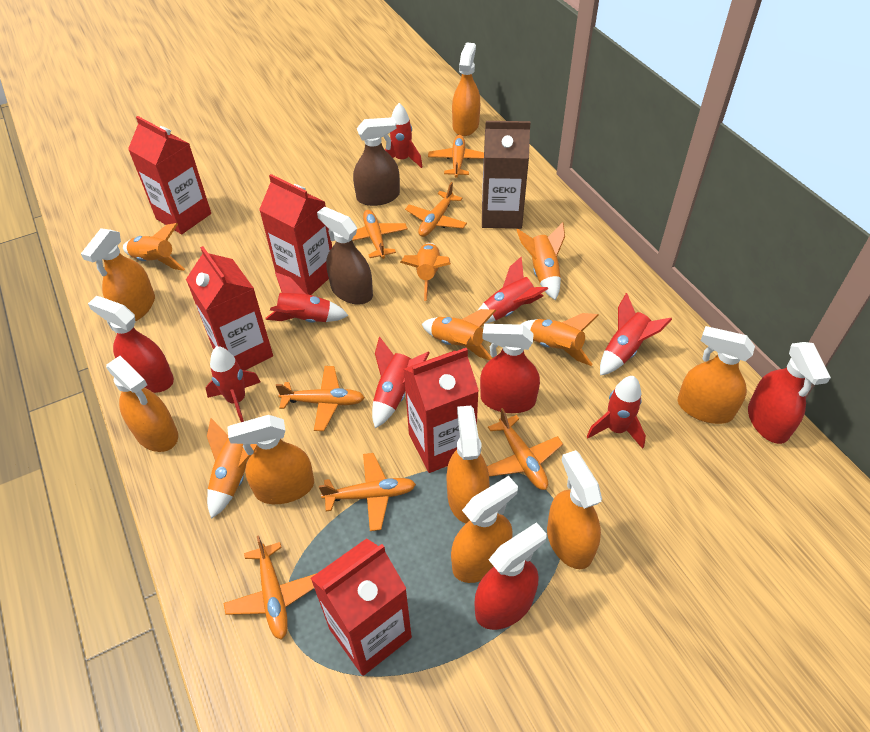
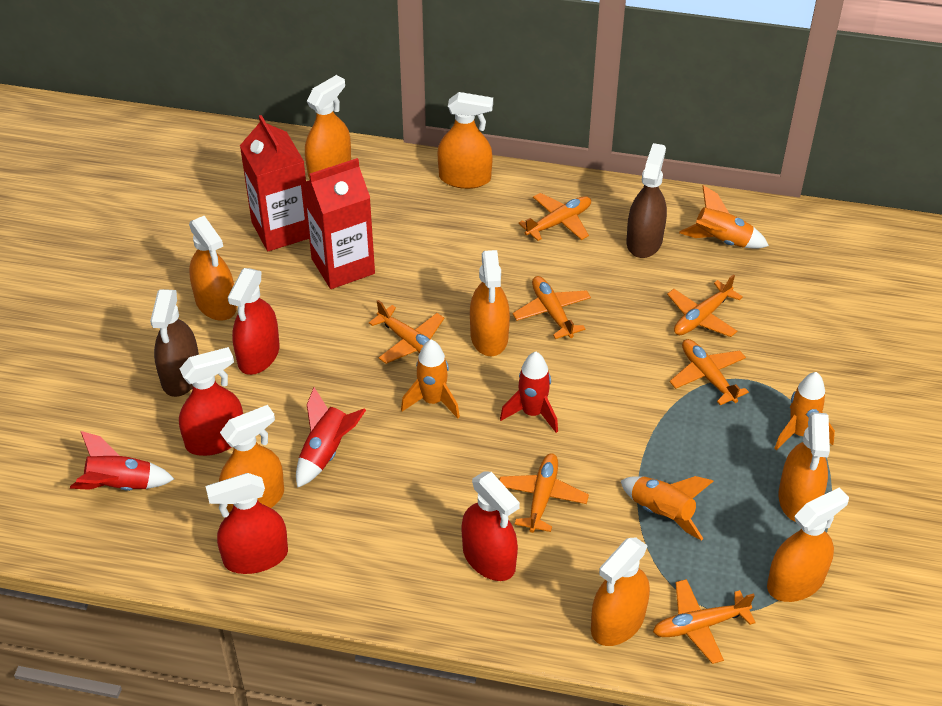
brown carton: 1 -> 0
orange rocket: 6 -> 4
red carton: 5 -> 2
red rocket: 7 -> 3

